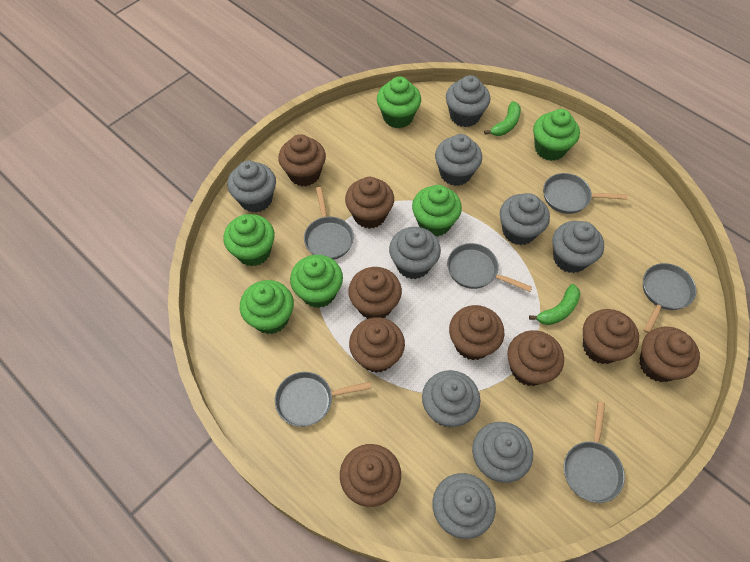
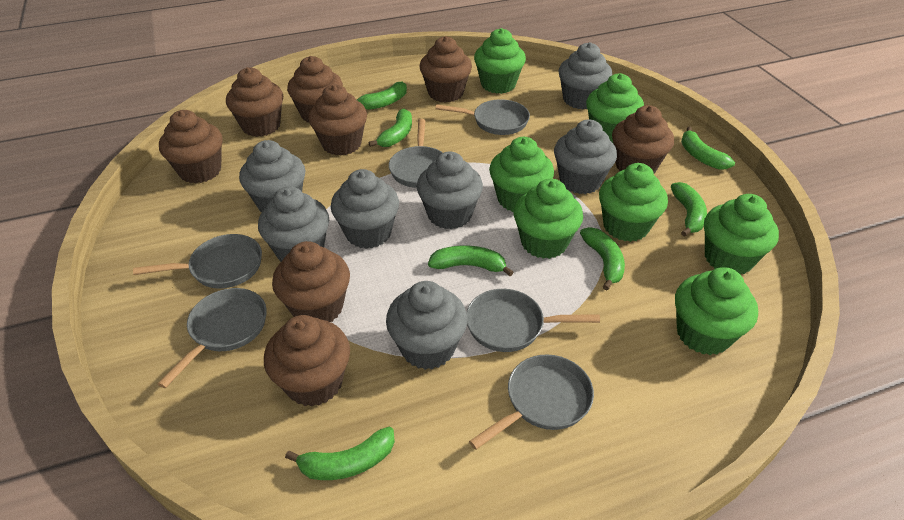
brown cupcake: 9 -> 8
green banana: 2 -> 7
green cupcake: 6 -> 7
grey cupcake: 9 -> 7

